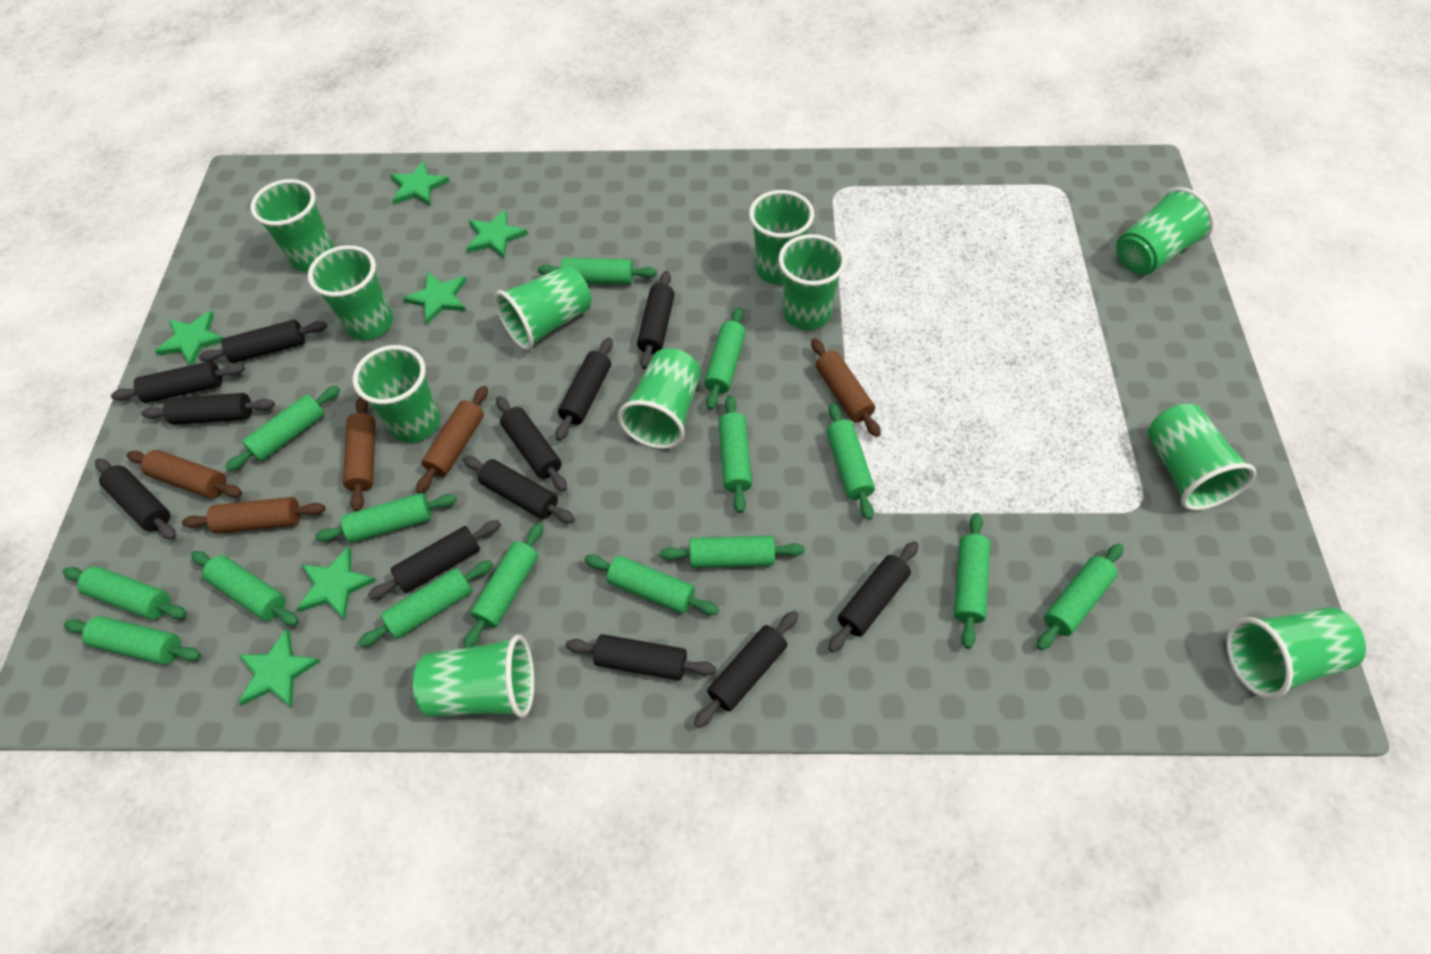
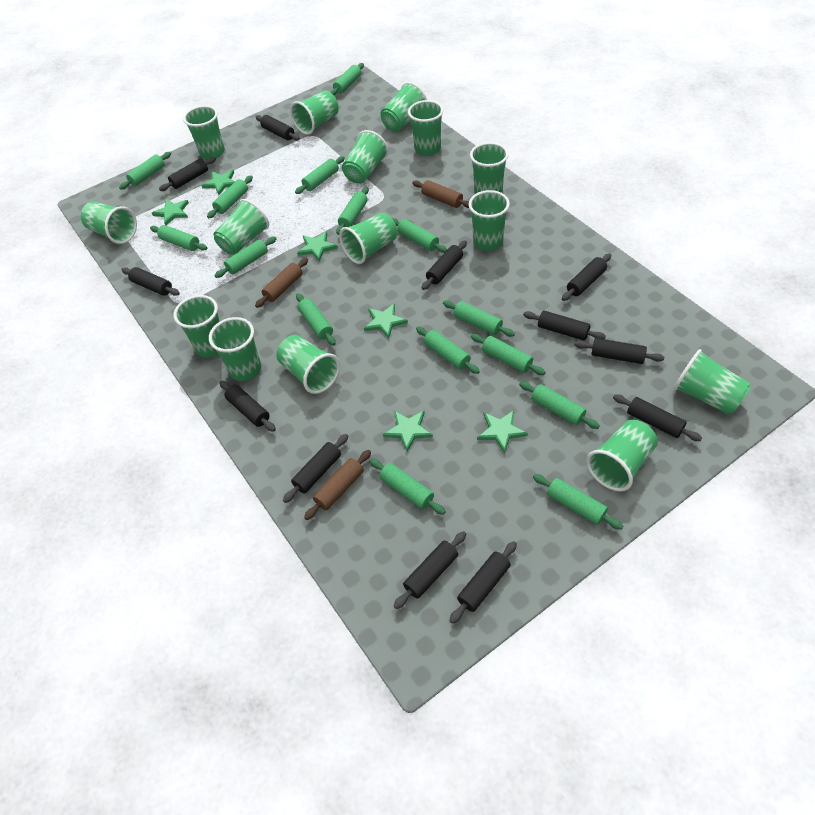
brown rolling pin: 5 -> 3
green cup: 11 -> 15

